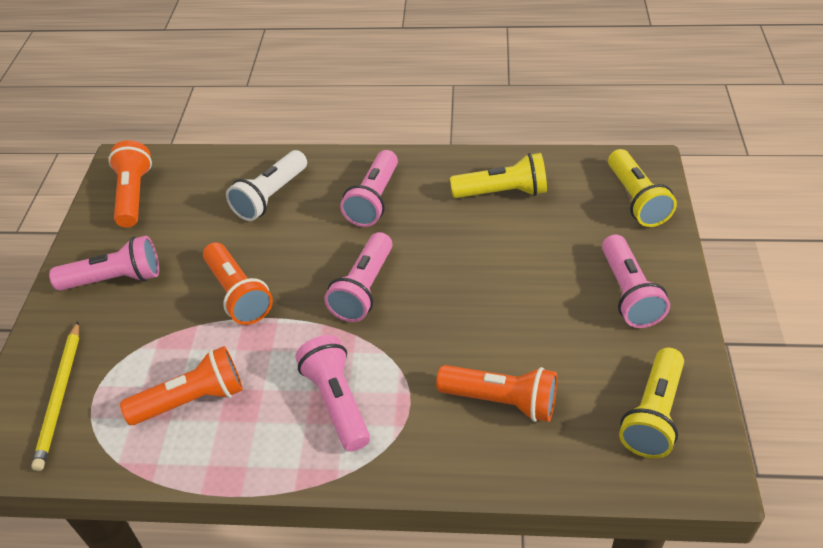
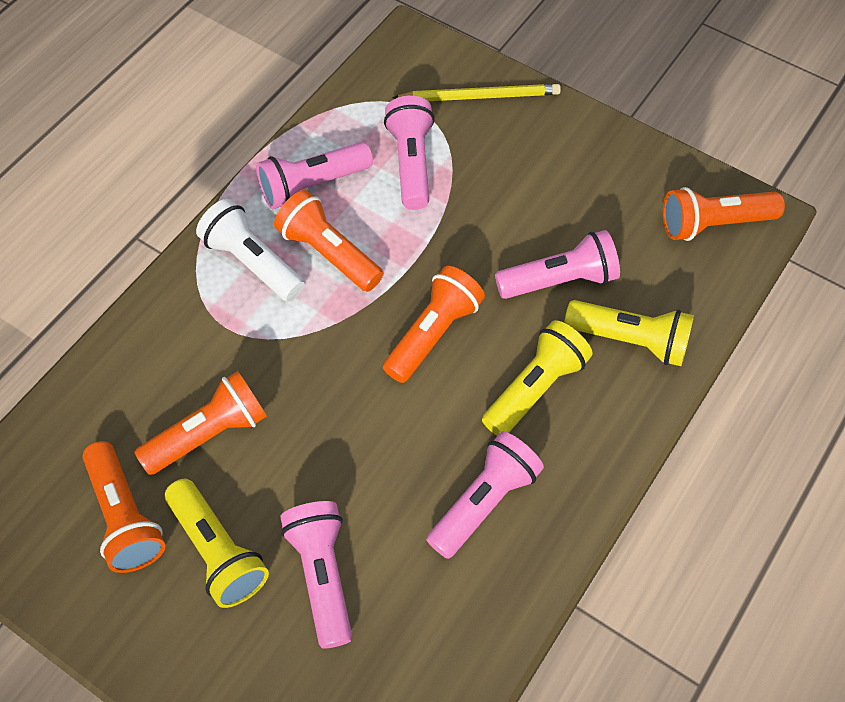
orange flashlight: 4 -> 5

